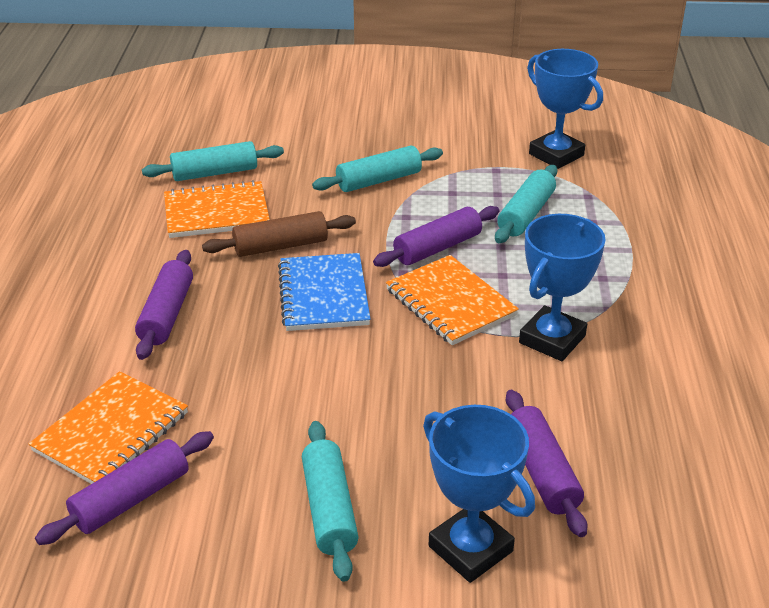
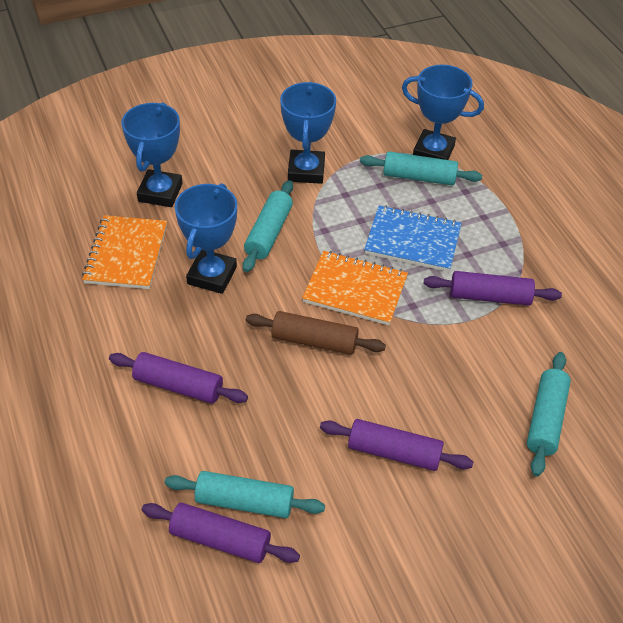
blue trophy: 3 -> 4
orange notebook: 3 -> 2

